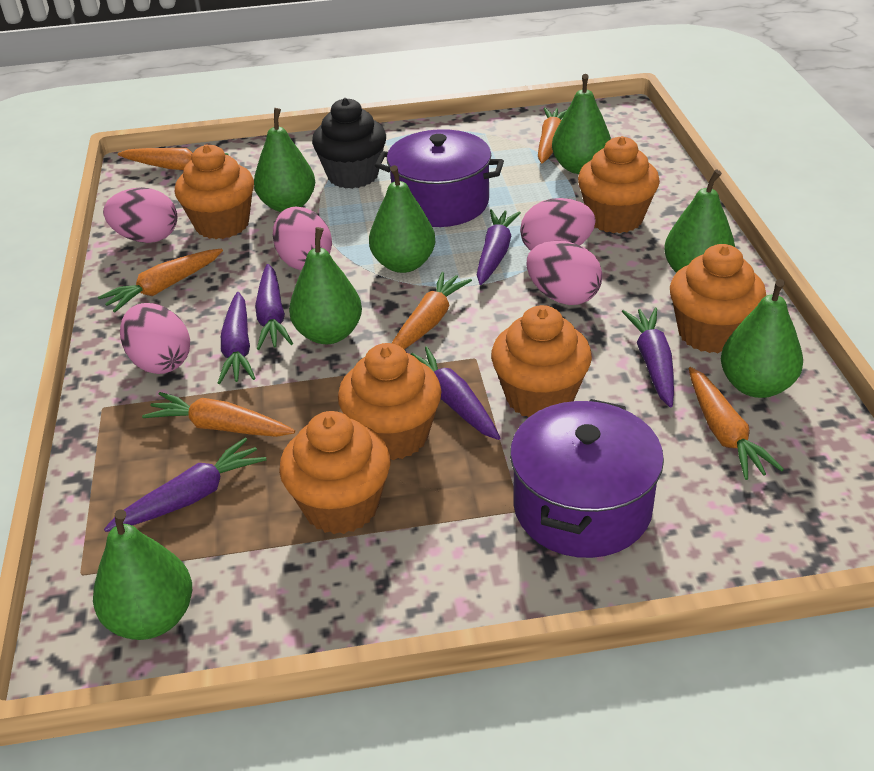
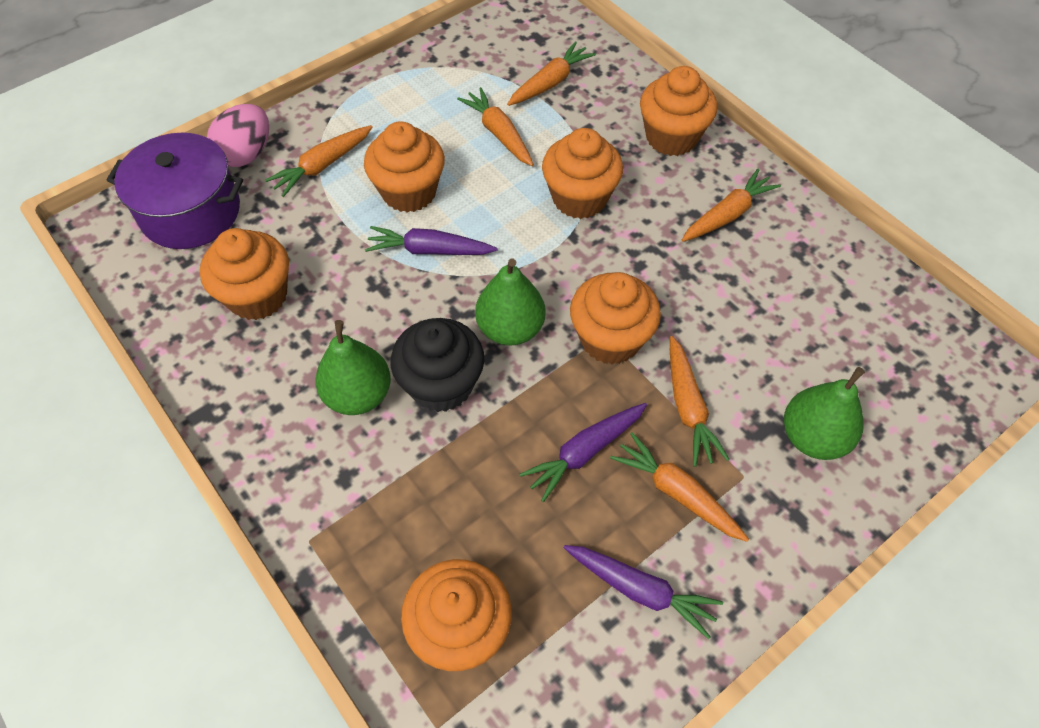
green pear: 7 -> 3
pink egg: 5 -> 1
purple carrot: 6 -> 3
purple pot: 2 -> 1

